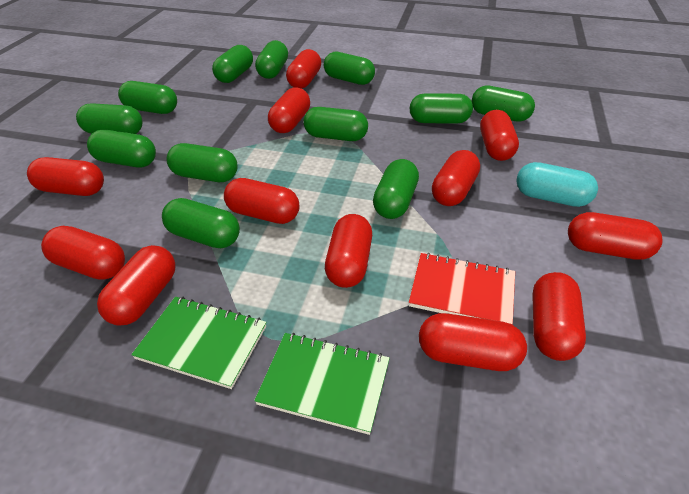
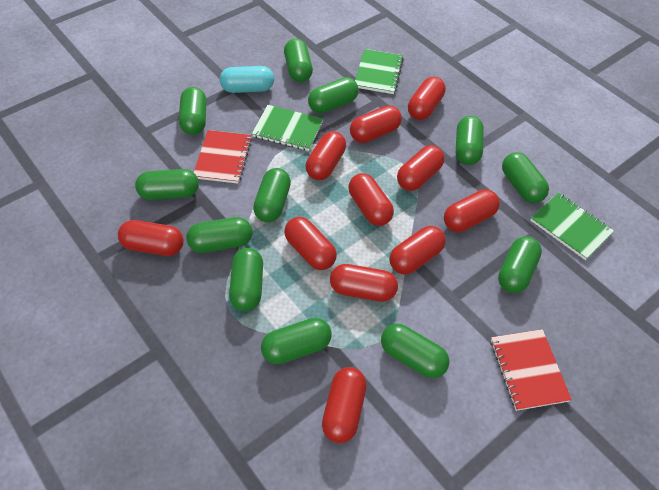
green notebook: 2 -> 3
red capsule: 12 -> 11
red notebook: 1 -> 2

